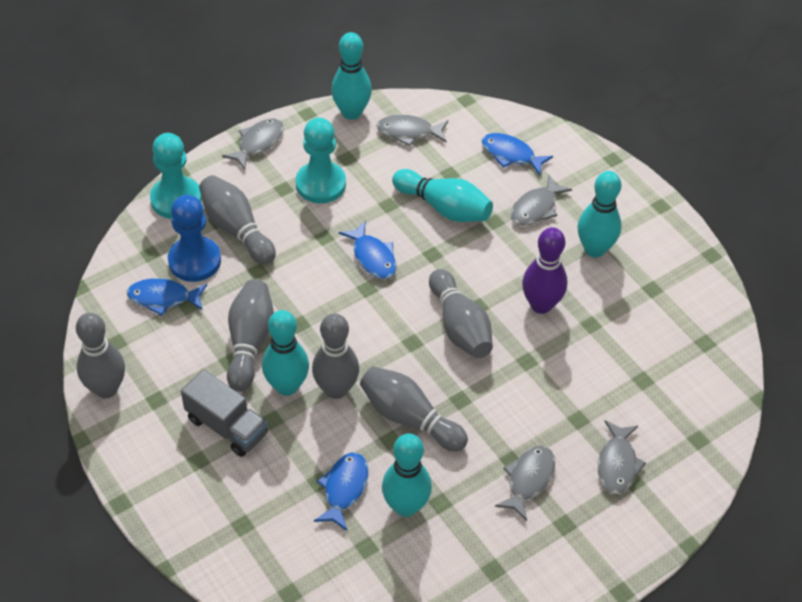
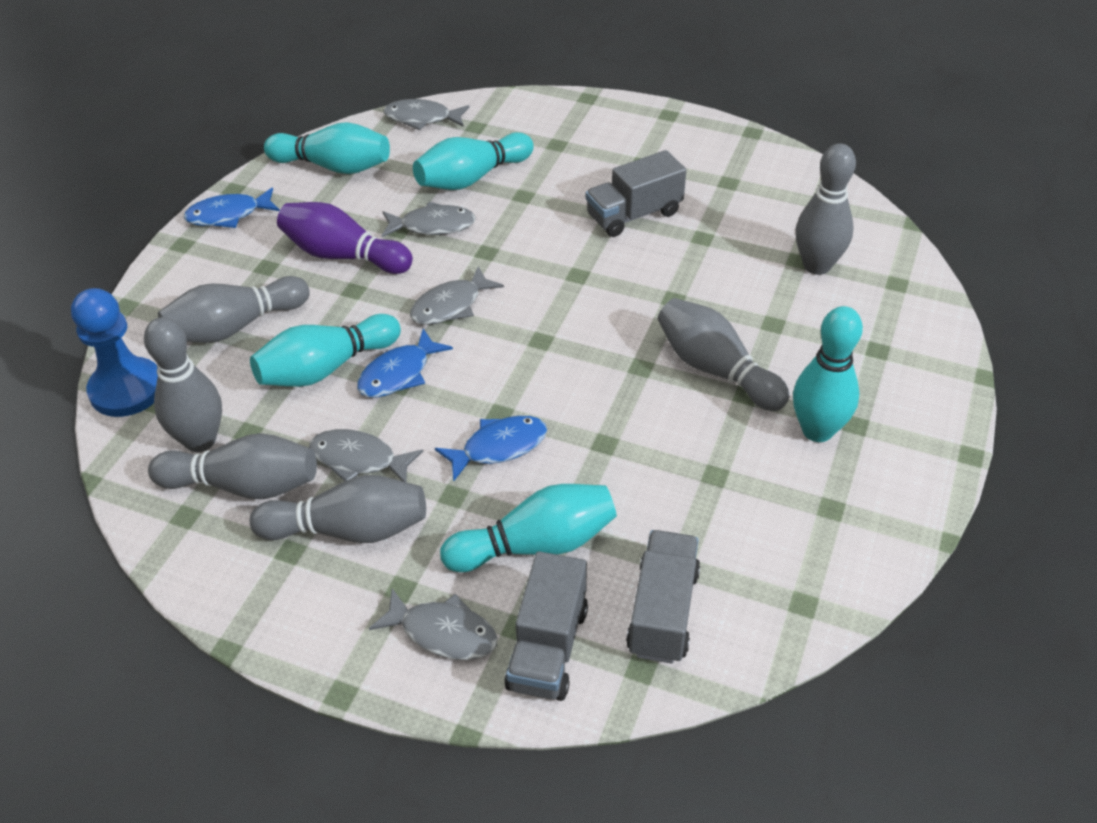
blue fish: 4 -> 3
grey truck: 1 -> 3
turquoise pawn: 2 -> 0

